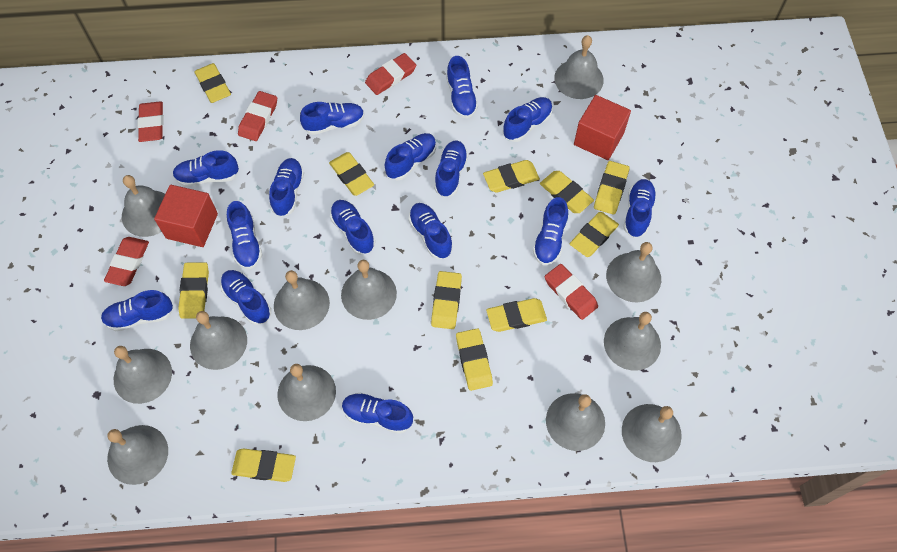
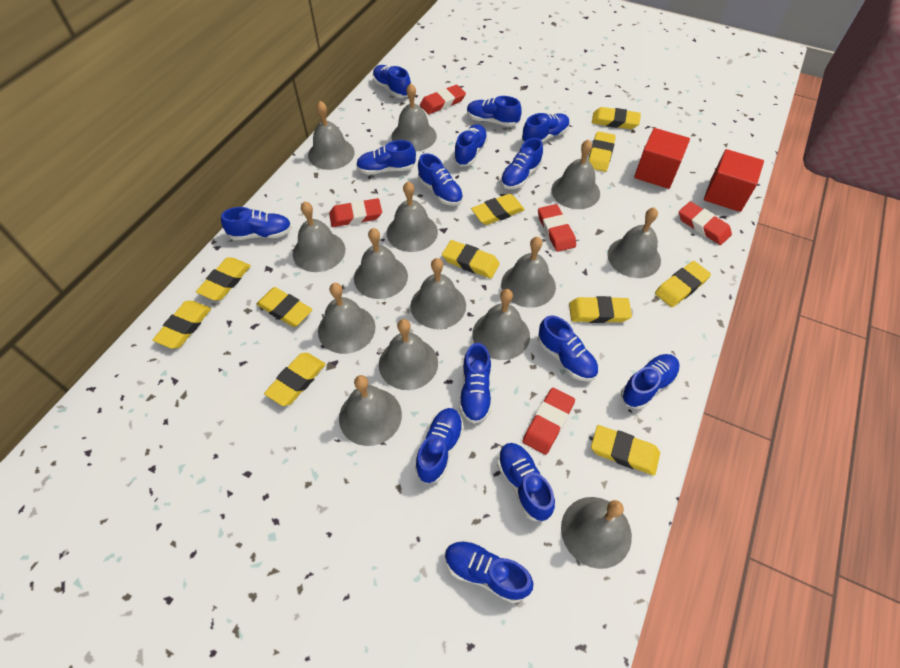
blue shoe: 15 -> 14
grey bell: 12 -> 14

